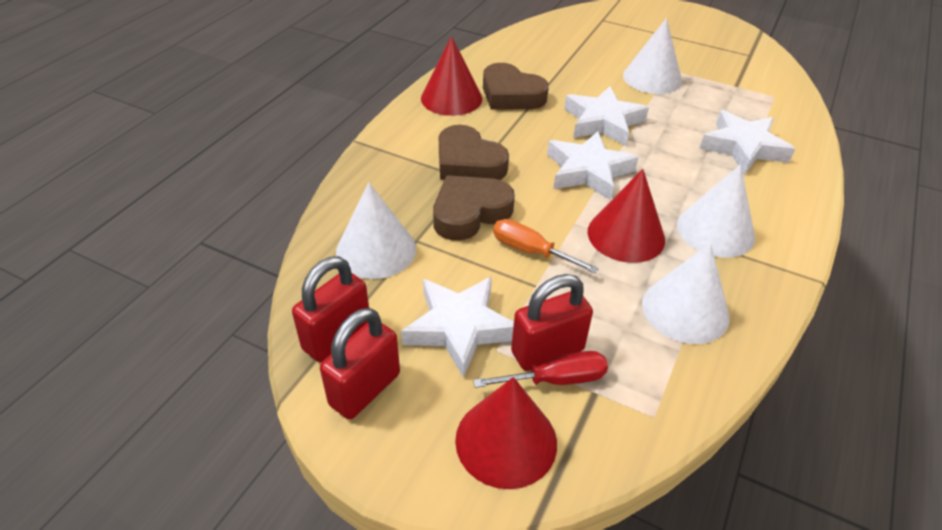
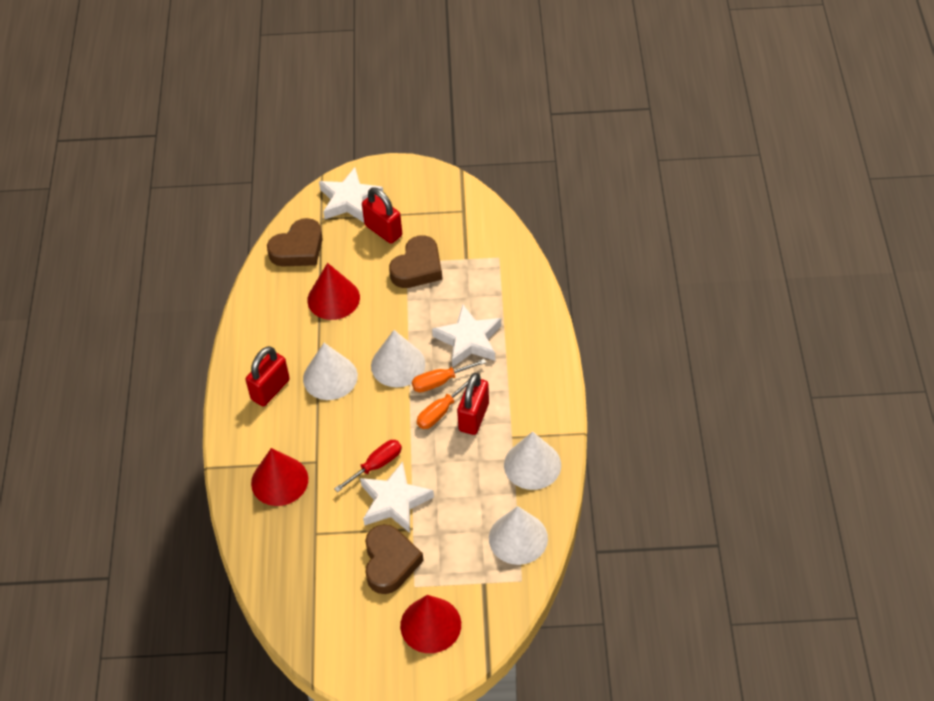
orange screwdriver: 1 -> 2
white star: 4 -> 3

